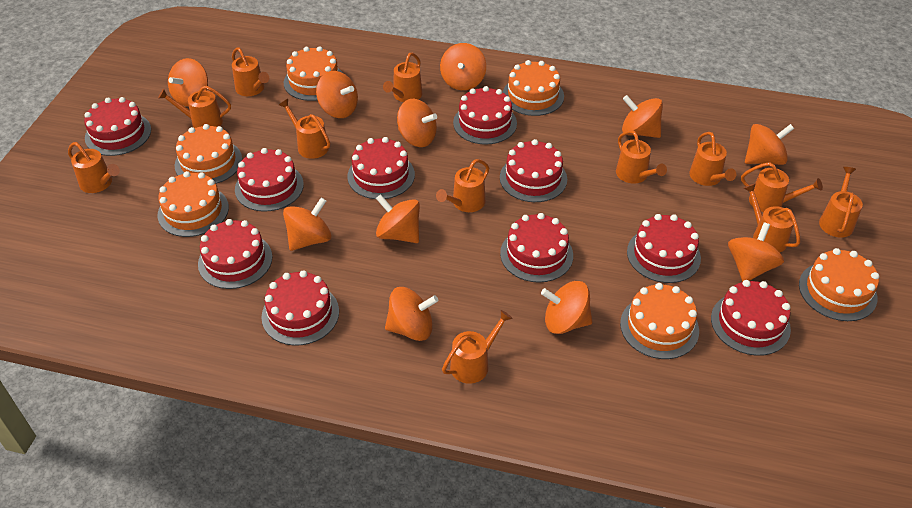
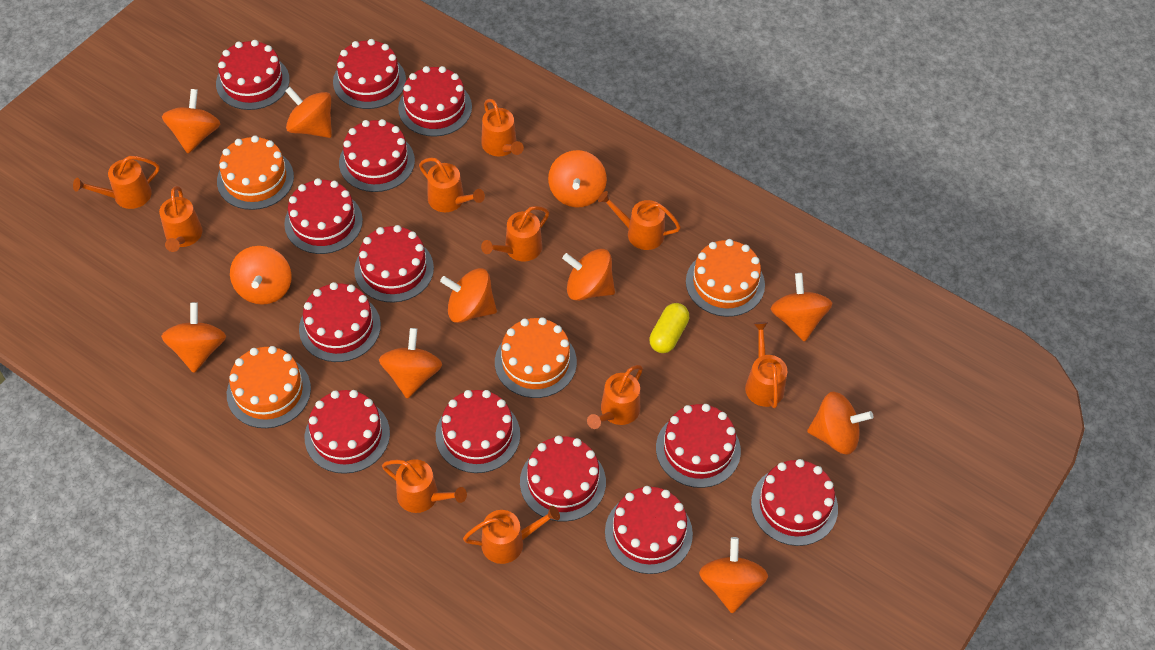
orange cake: 6 -> 4
orange watering can: 12 -> 10
red cake: 10 -> 13
yellow capsule: 0 -> 1

